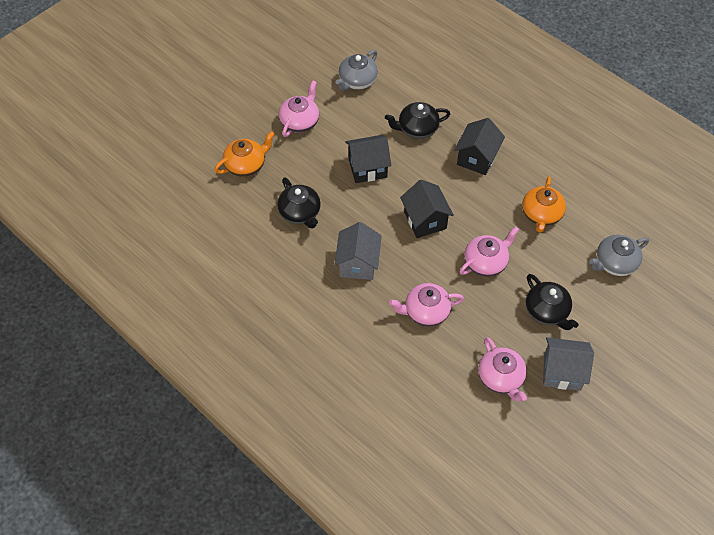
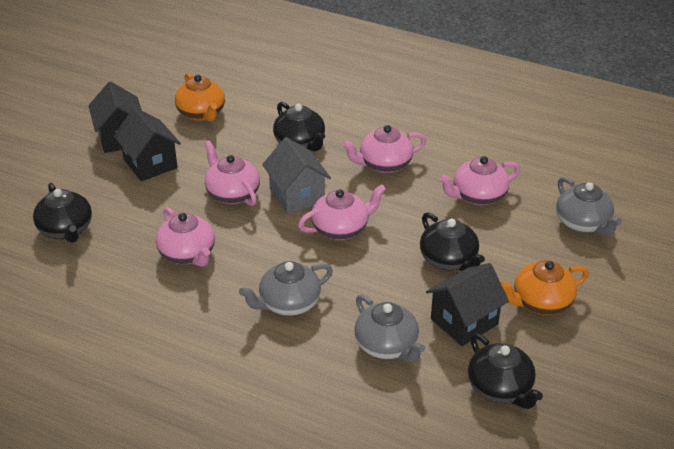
black teapot: 3 -> 4
grey house: 2 -> 1
grey teapot: 2 -> 3
pink teapot: 4 -> 5

